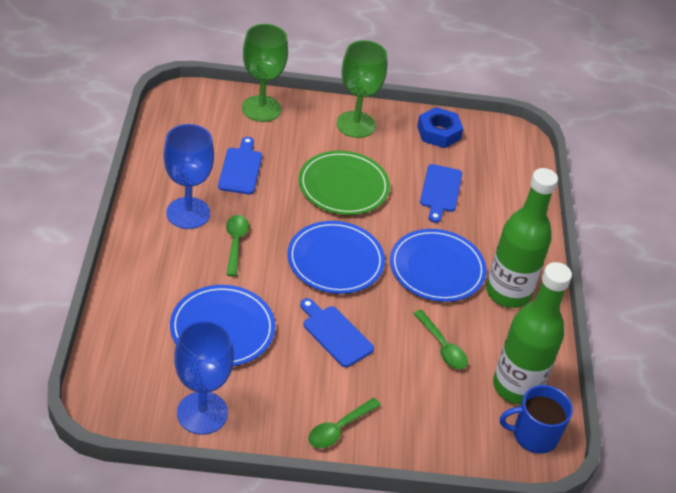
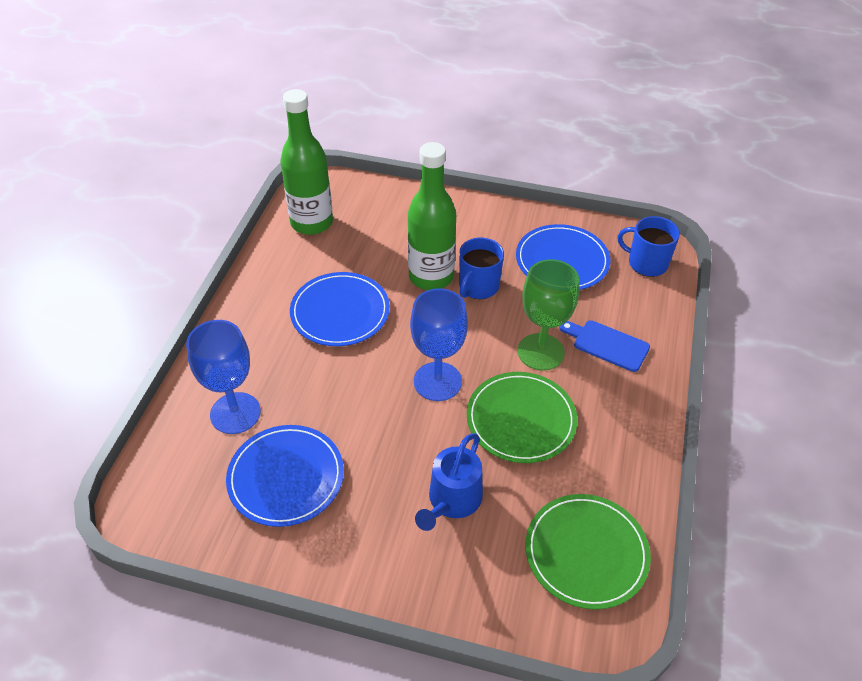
blue cutting board: 3 -> 1
blue mug: 1 -> 2
blue nut: 1 -> 0
blue watering can: 0 -> 1
green goblet: 2 -> 1
green plate: 1 -> 2
green spoon: 3 -> 0

